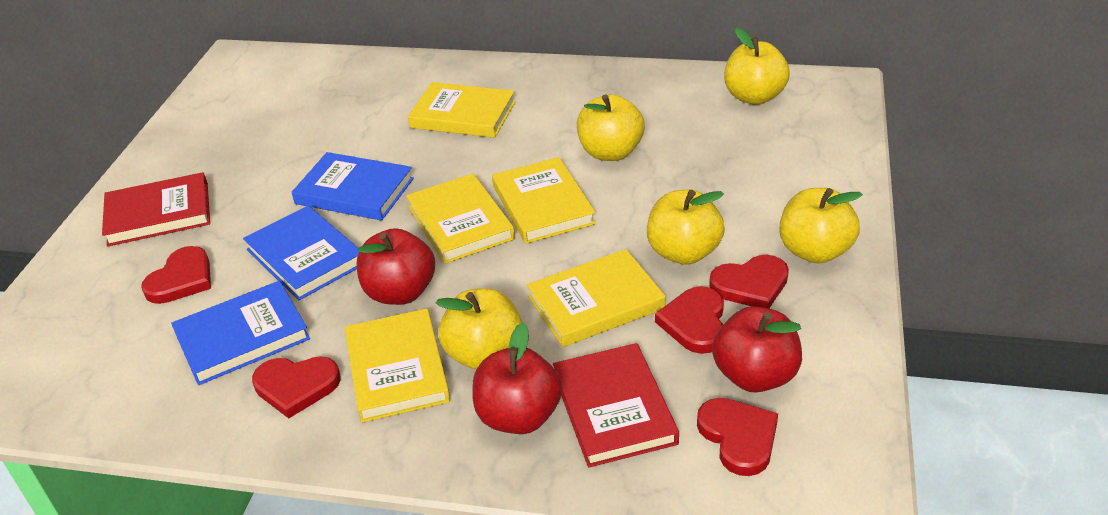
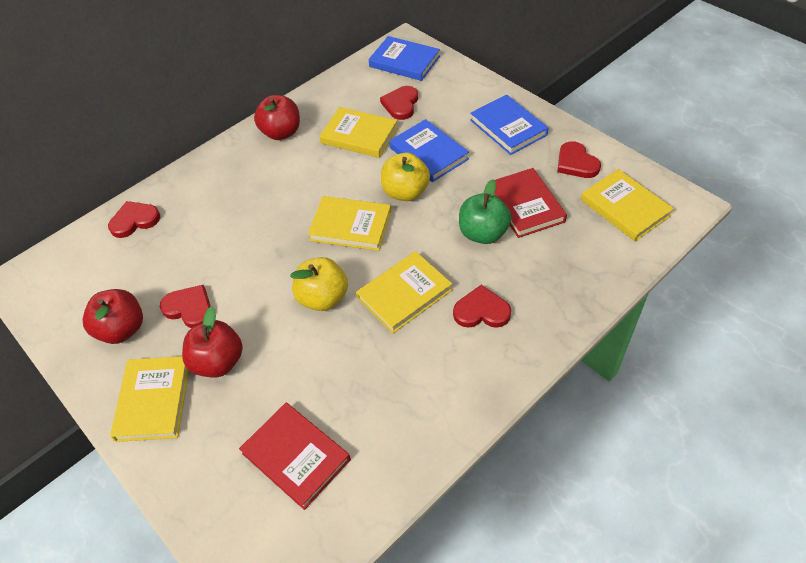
green apple: 0 -> 1
yellow apple: 5 -> 2

